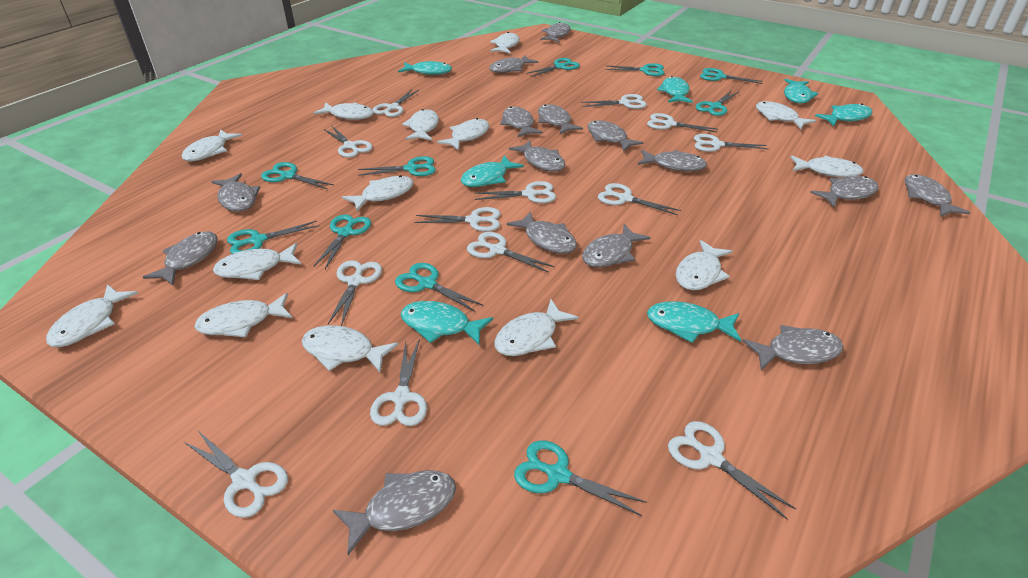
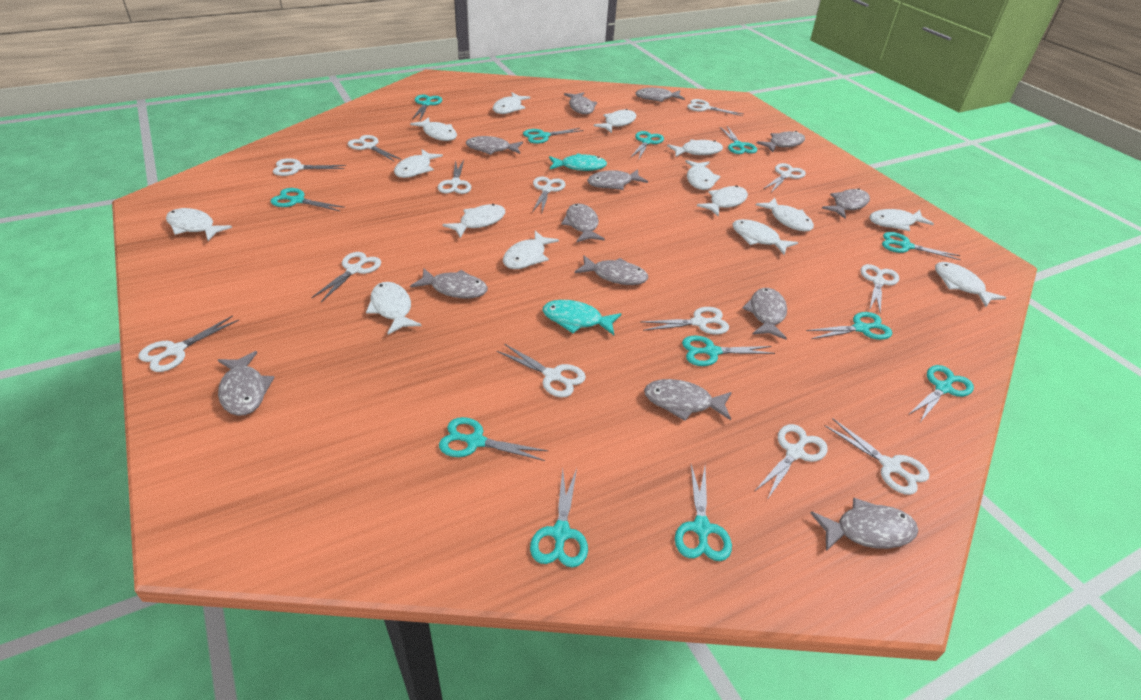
grey fish: 15 -> 13
turquoise fish: 7 -> 2
turquoise scissors: 10 -> 12
white fish: 14 -> 15

